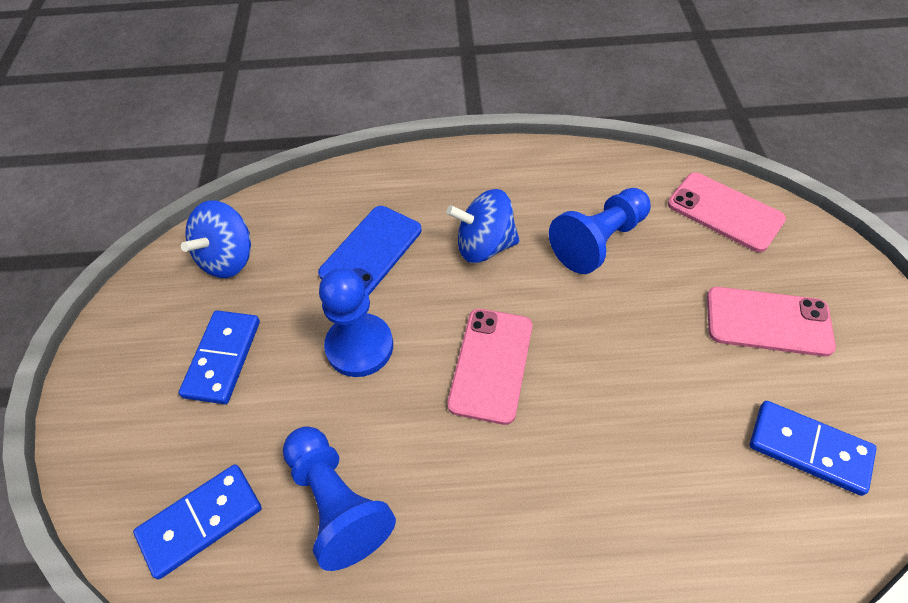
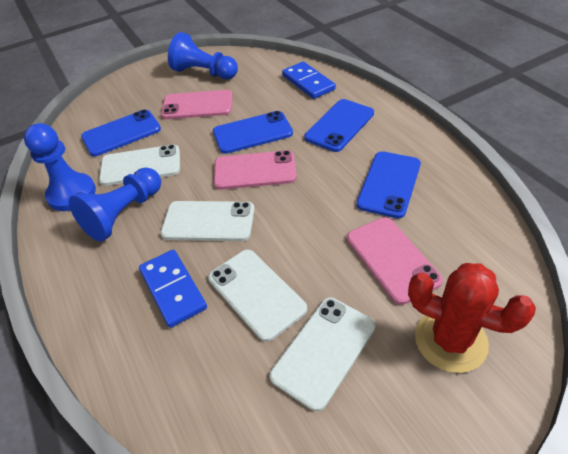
blue domino: 3 -> 2
blue phone: 1 -> 4
blue spinning top: 2 -> 0
red cactus: 0 -> 1
white phone: 0 -> 4

